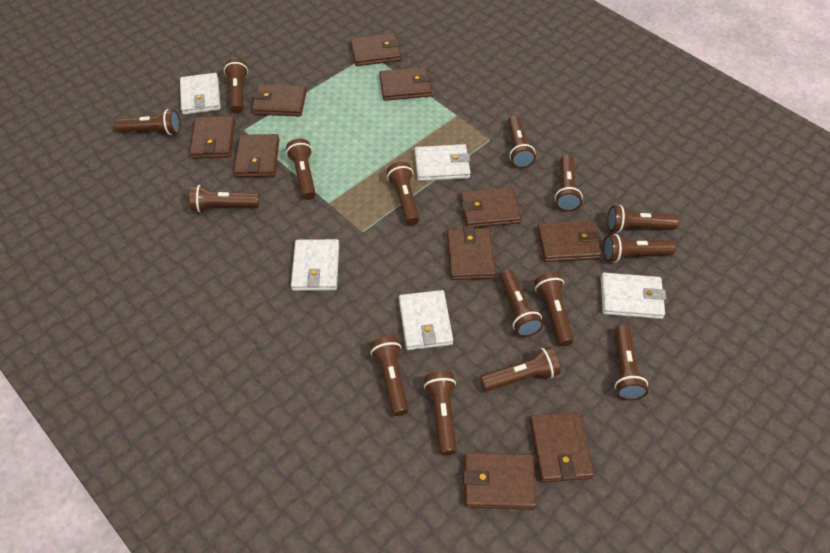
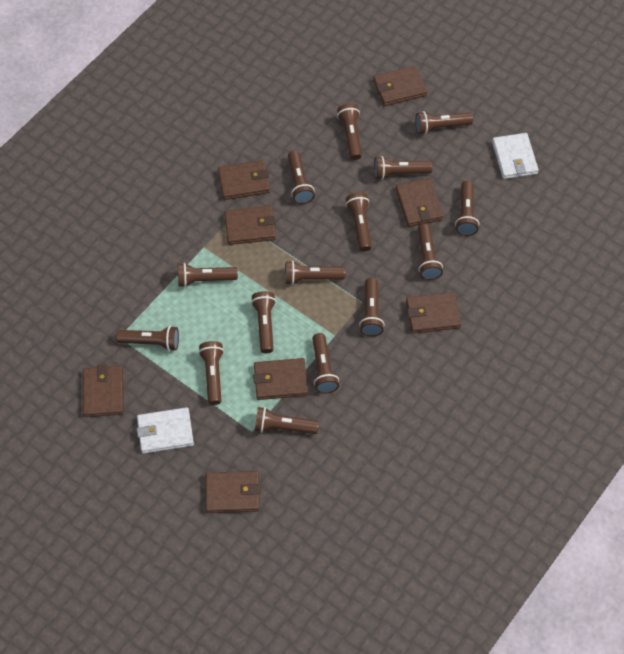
brown wallet: 10 -> 8
white wallet: 5 -> 2

